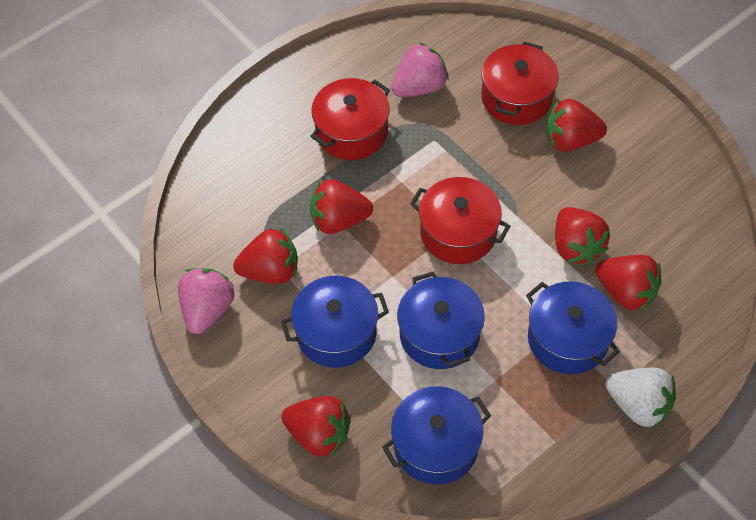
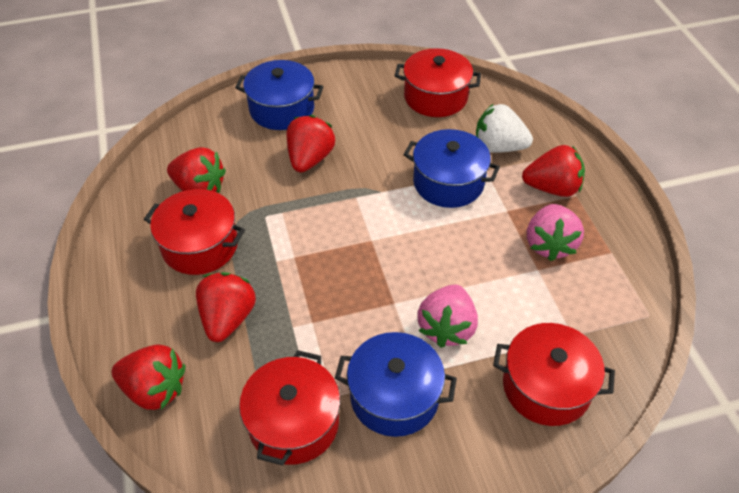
blue pot: 4 -> 3
red pot: 3 -> 4
red strawberry: 6 -> 5

